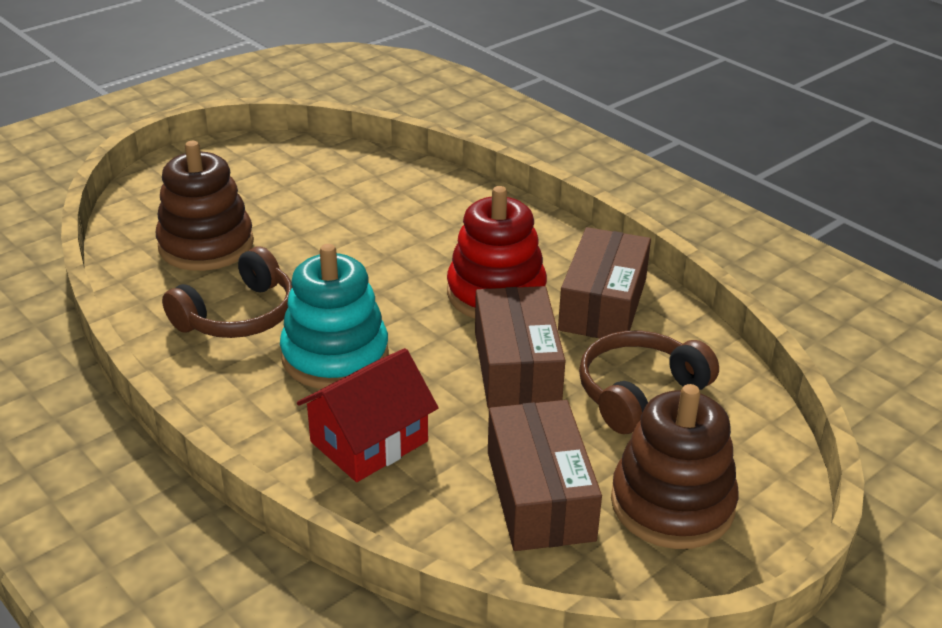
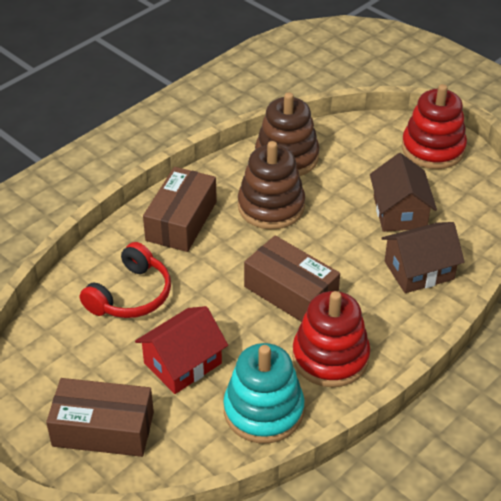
brown headphones: 2 -> 0
brown house: 0 -> 2
red headphones: 0 -> 1
red stacking toy: 1 -> 2

